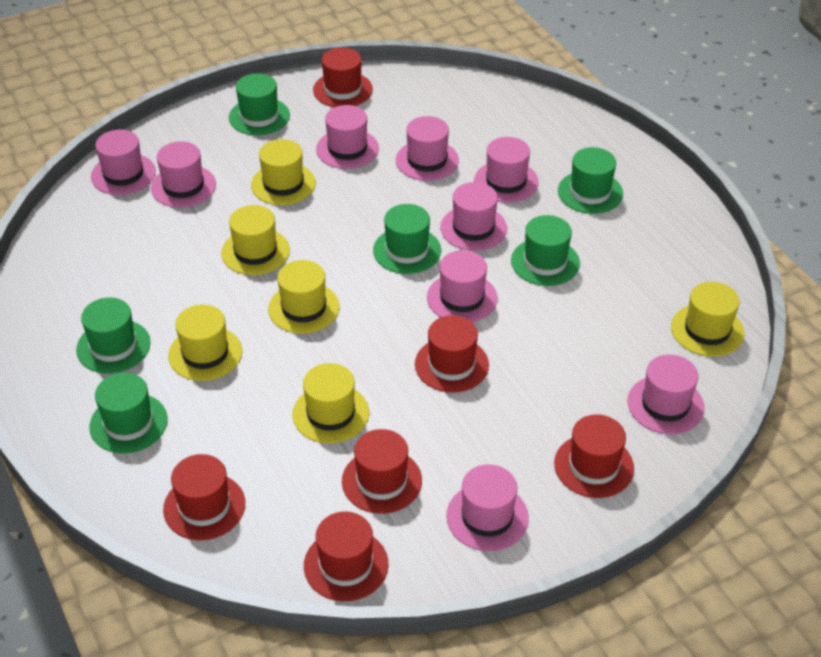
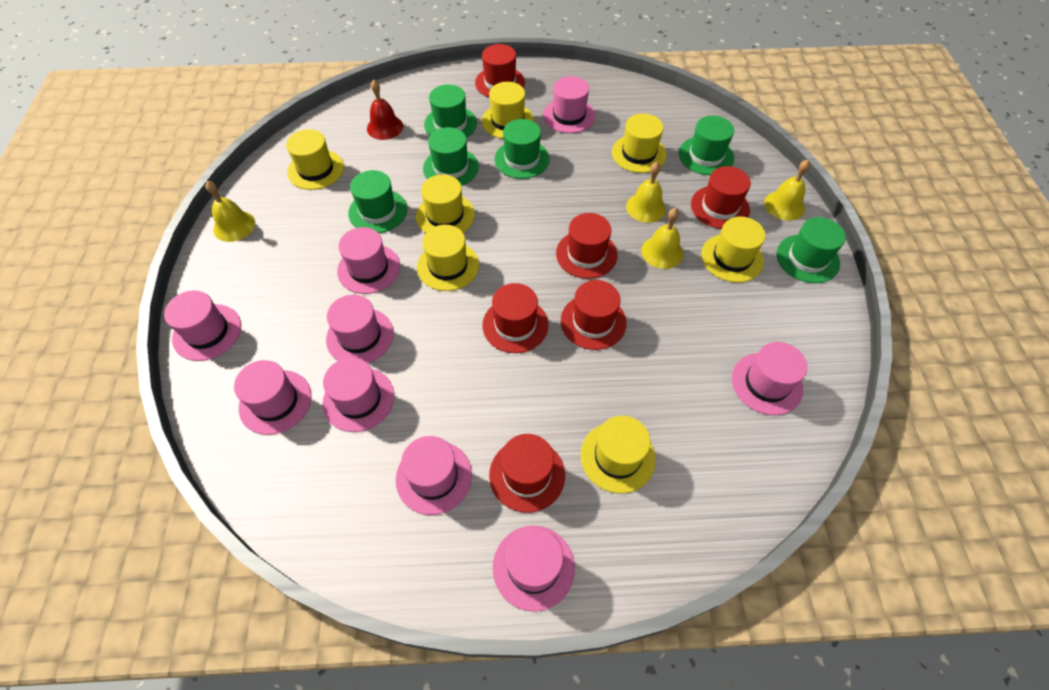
red bell: 0 -> 1
yellow bell: 0 -> 4
yellow hat: 6 -> 7

